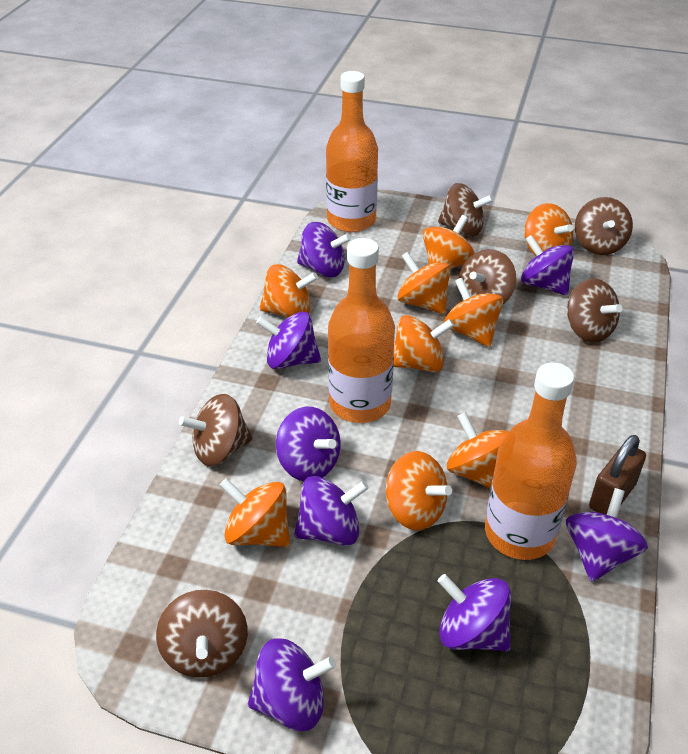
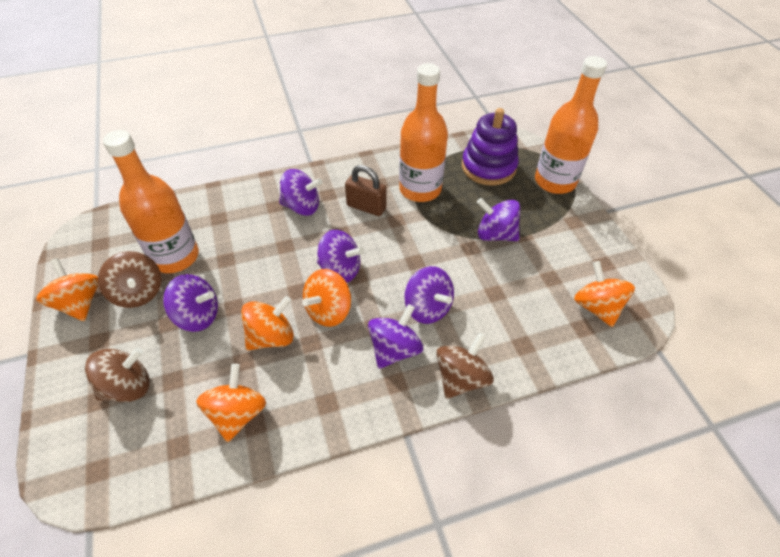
brown spinning top: 6 -> 3
orange spinning top: 9 -> 5
purple spinning top: 8 -> 6
purple stacking toy: 0 -> 1

